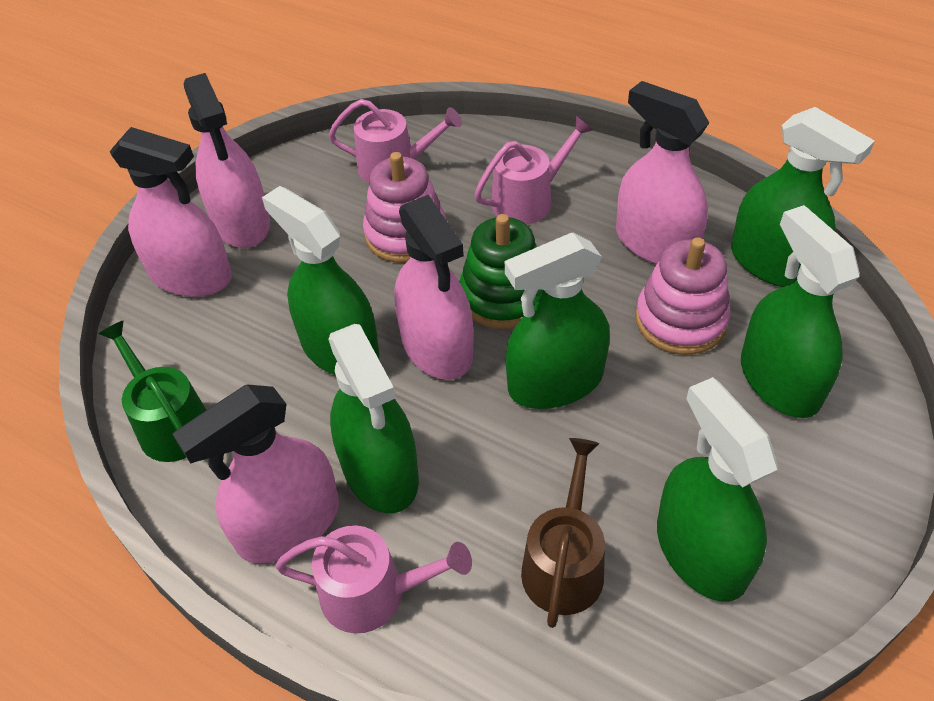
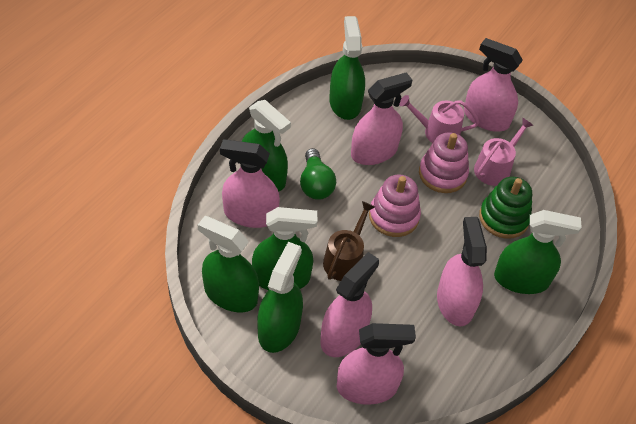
green light bulb: 0 -> 1
green watering can: 1 -> 0
pink spray bottle: 5 -> 6
pink watering can: 3 -> 2

